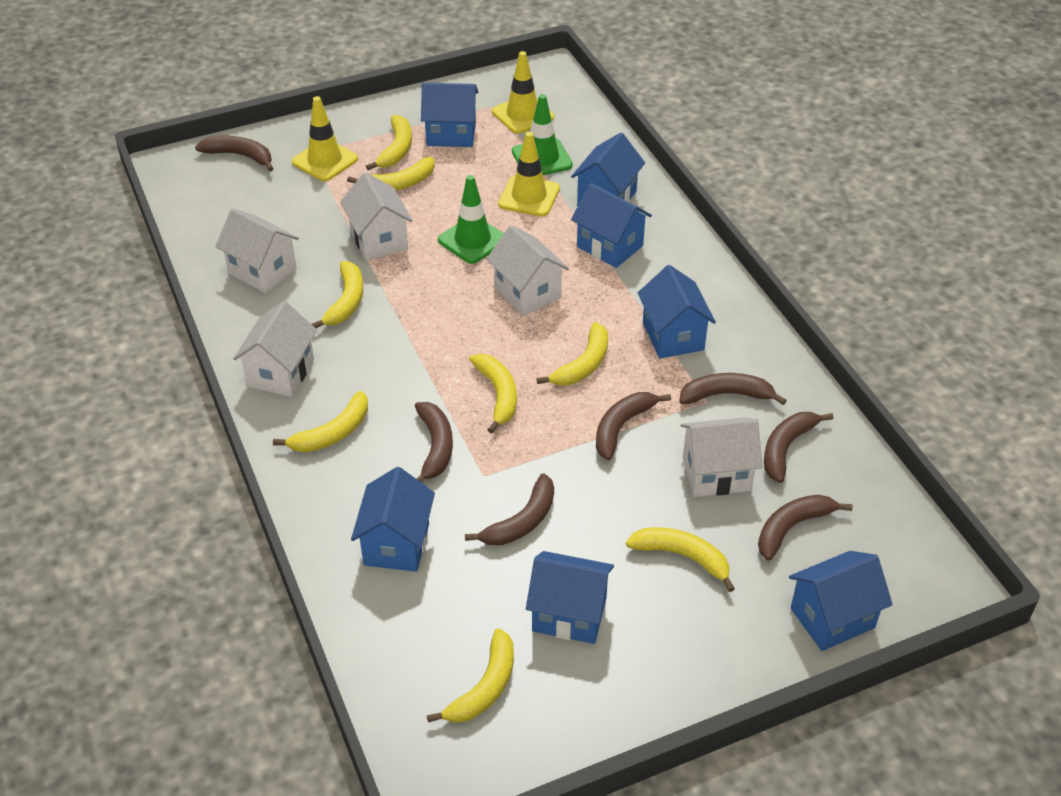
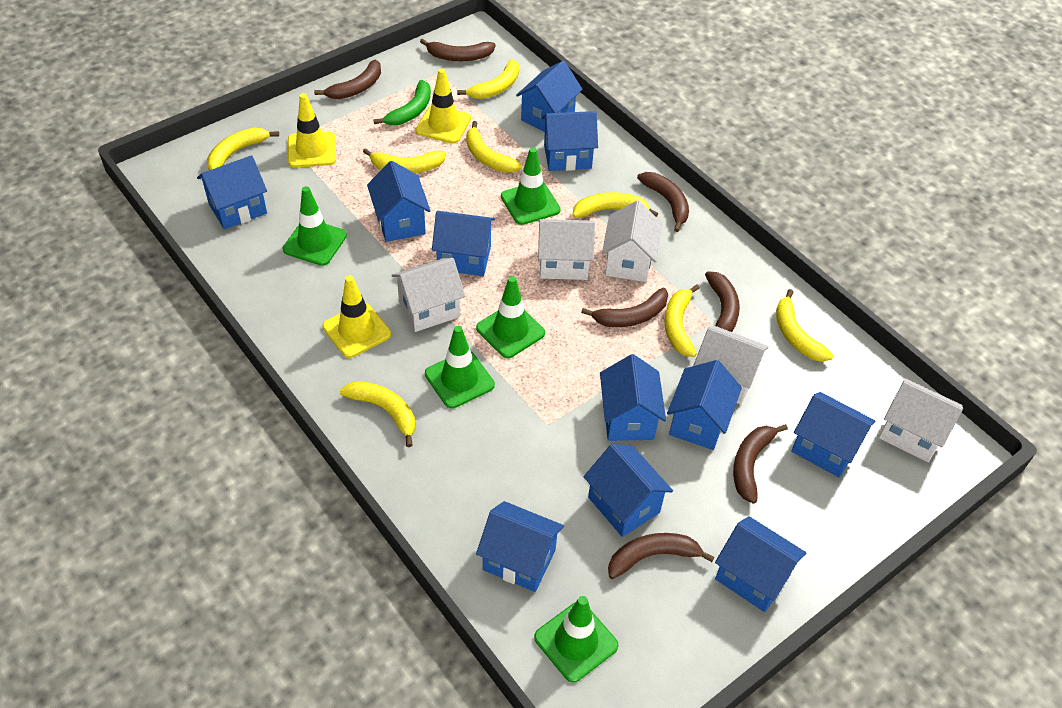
blue house: 7 -> 11
green banana: 0 -> 1
green traffic cone: 2 -> 5

